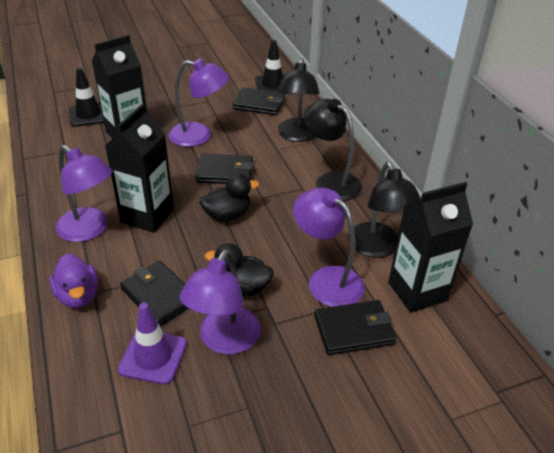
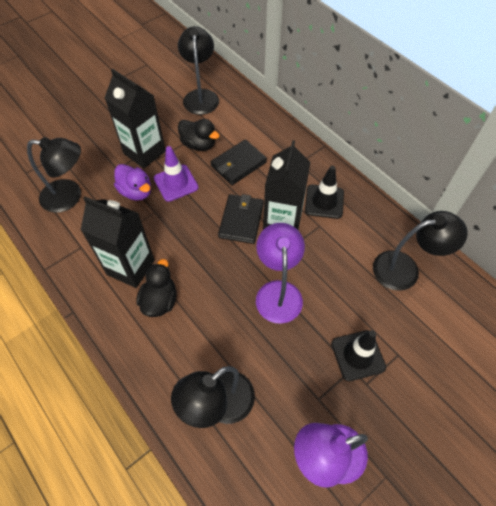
black lamp: 3 -> 4
black wallet: 4 -> 2
purple lamp: 4 -> 2

